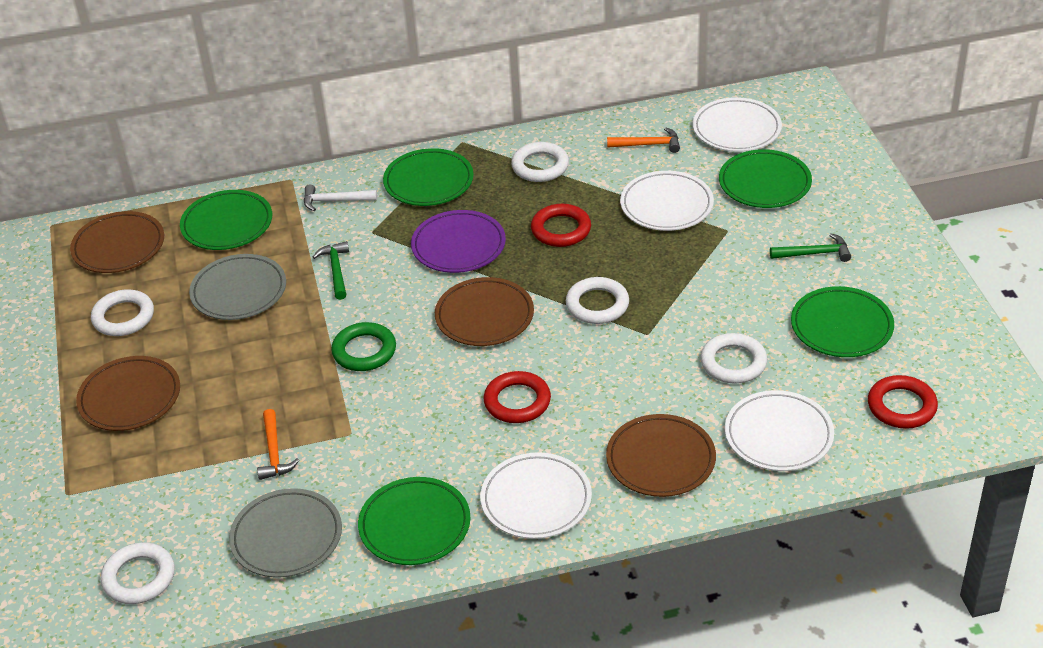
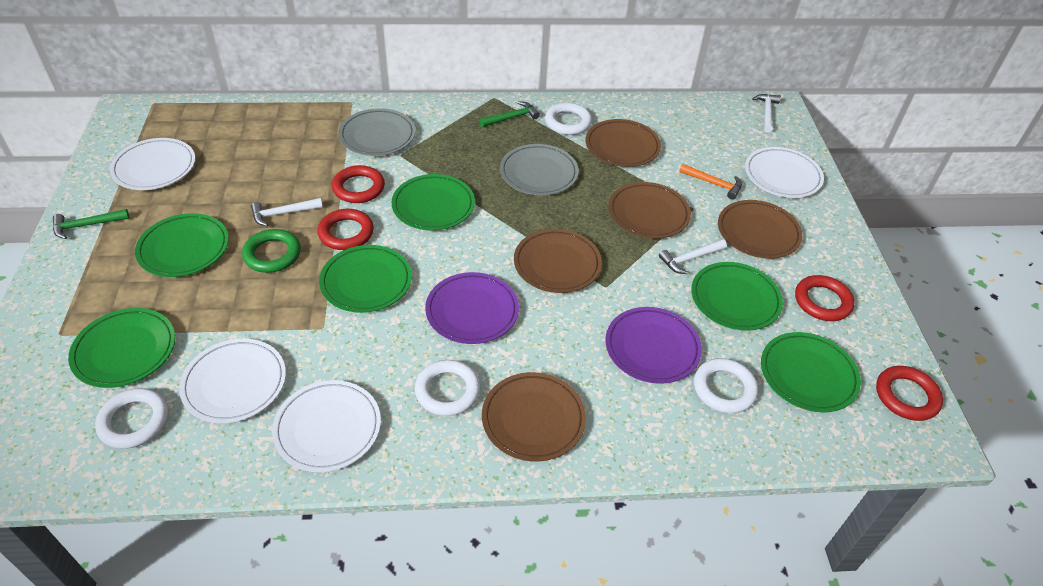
brown plate: 4 -> 5
green plate: 5 -> 6
orange hammer: 2 -> 1
purple plate: 1 -> 2
red ring: 3 -> 4
white hammer: 1 -> 3
white ring: 5 -> 4

